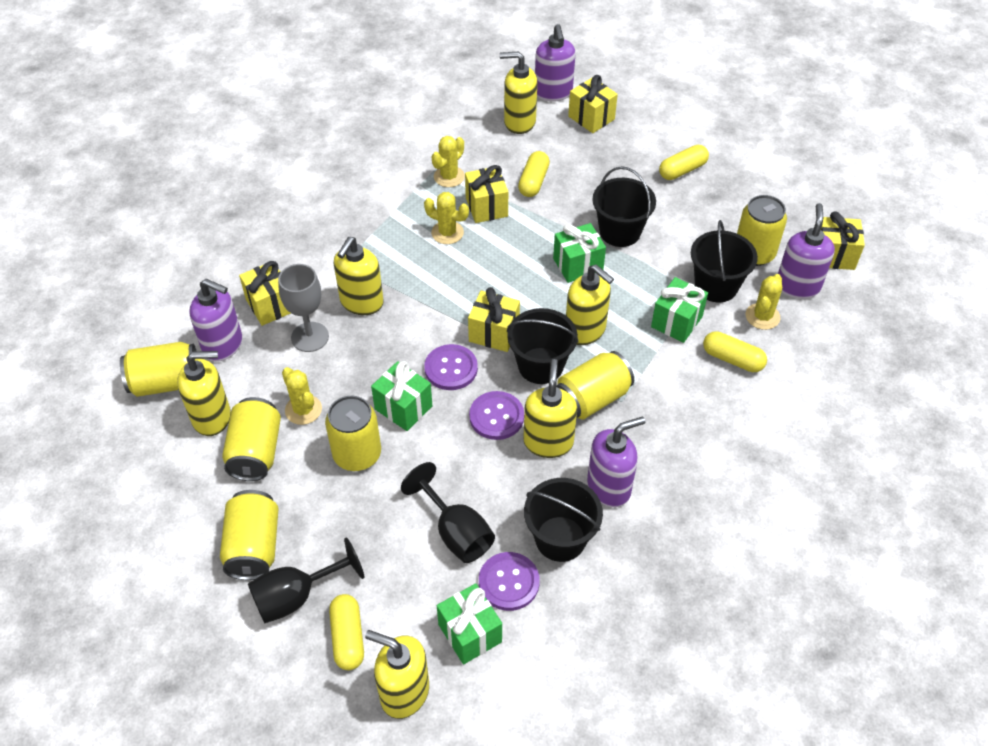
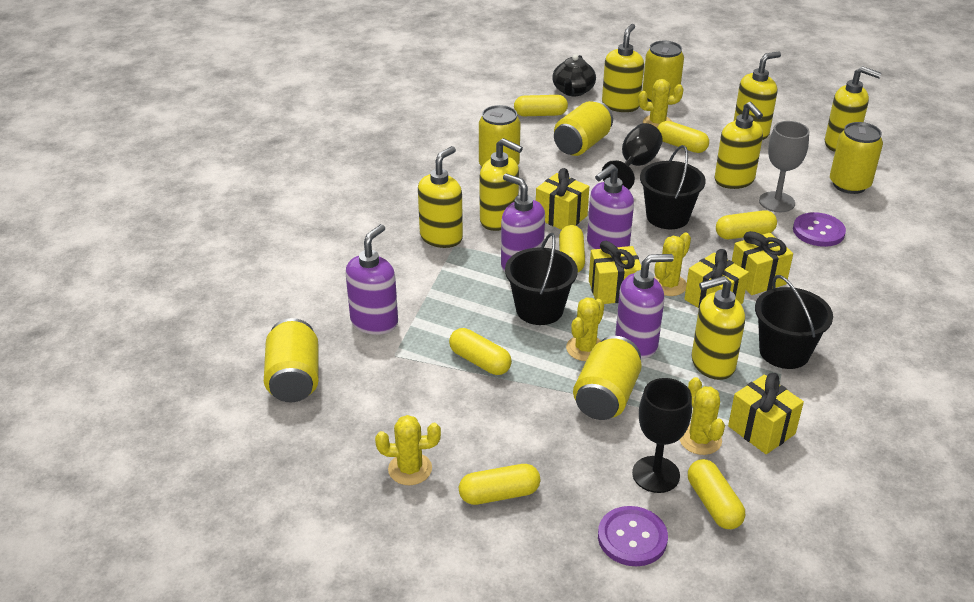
black bucket: 4 -> 3
black teapot: 0 -> 1
green gift: 4 -> 0
purple button: 3 -> 2
yellow cactus: 4 -> 5
yellow capsule: 4 -> 7
yellow soap dispenser: 6 -> 7

